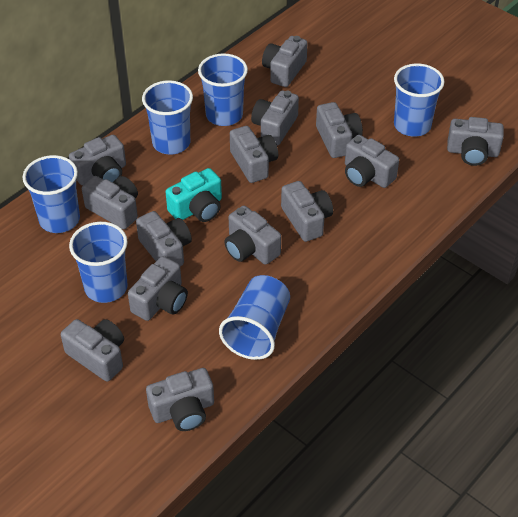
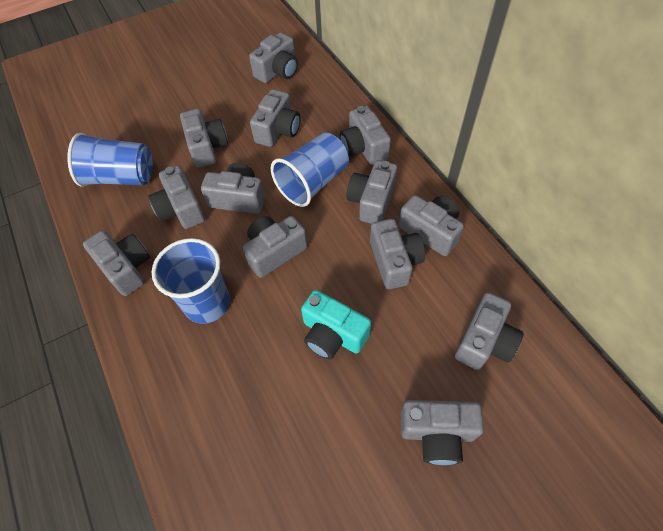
blue cup: 6 -> 3
grey camera: 14 -> 13

